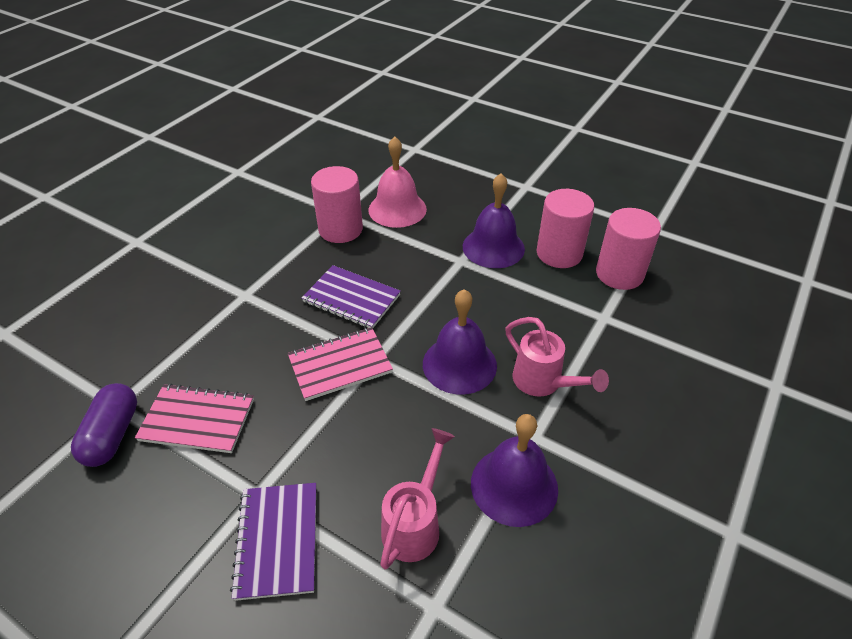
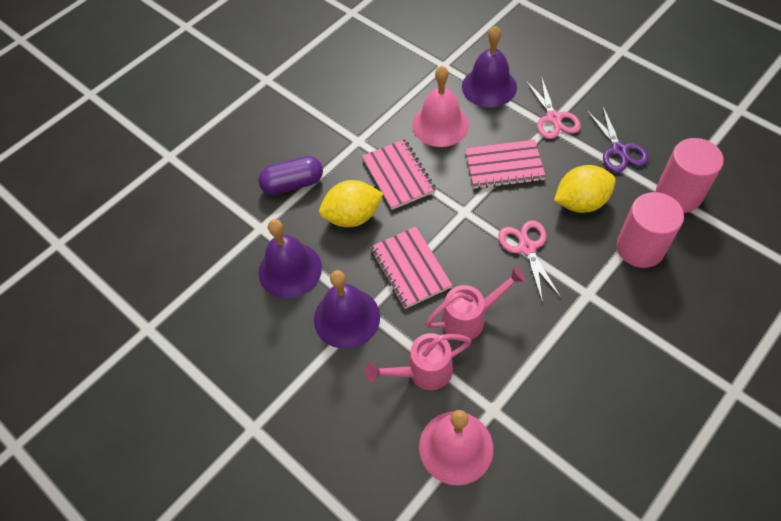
pink bell: 1 -> 2
pink cylinder: 3 -> 2
pink notebook: 2 -> 3
pink scissors: 0 -> 2
purple notebook: 2 -> 0
purple scissors: 0 -> 1
yellow lemon: 0 -> 2

